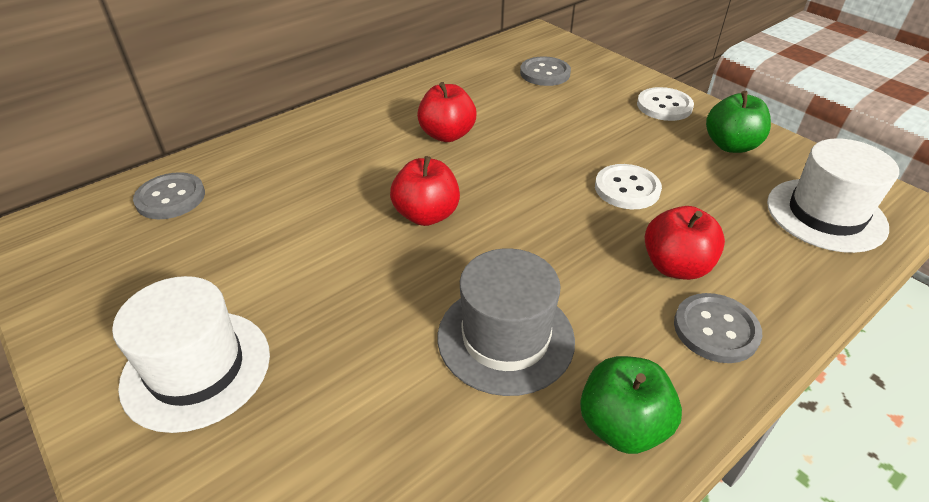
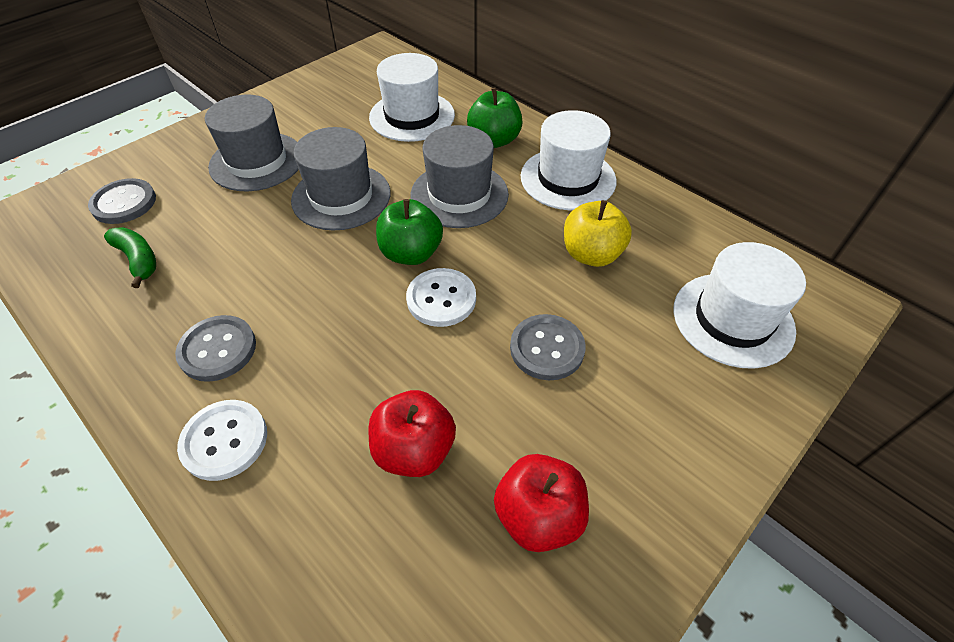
green banana: 0 -> 1
grey hat: 1 -> 3
red apple: 3 -> 2
white hat: 2 -> 3
yellow apple: 0 -> 1

